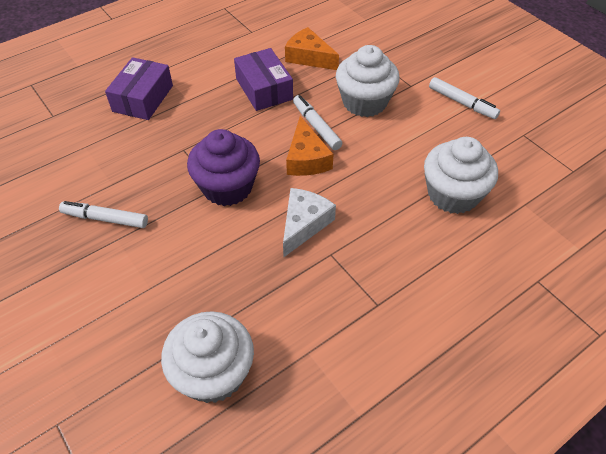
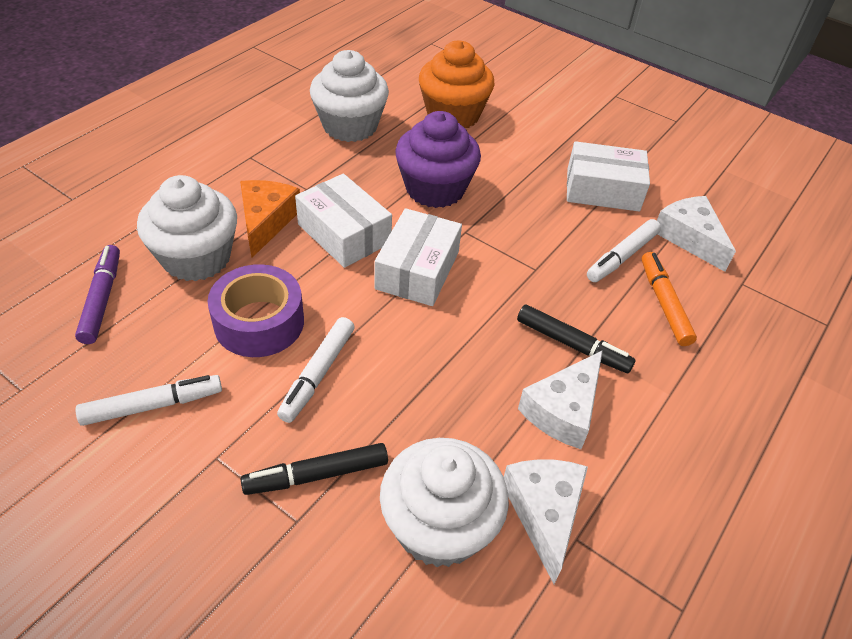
black marker: 0 -> 2
orange cheese: 2 -> 1
orange cupcake: 0 -> 1
orange marker: 0 -> 1
purple box: 2 -> 0
purple marker: 0 -> 1
purple tape: 0 -> 1
white box: 0 -> 3
white cheese: 1 -> 3

